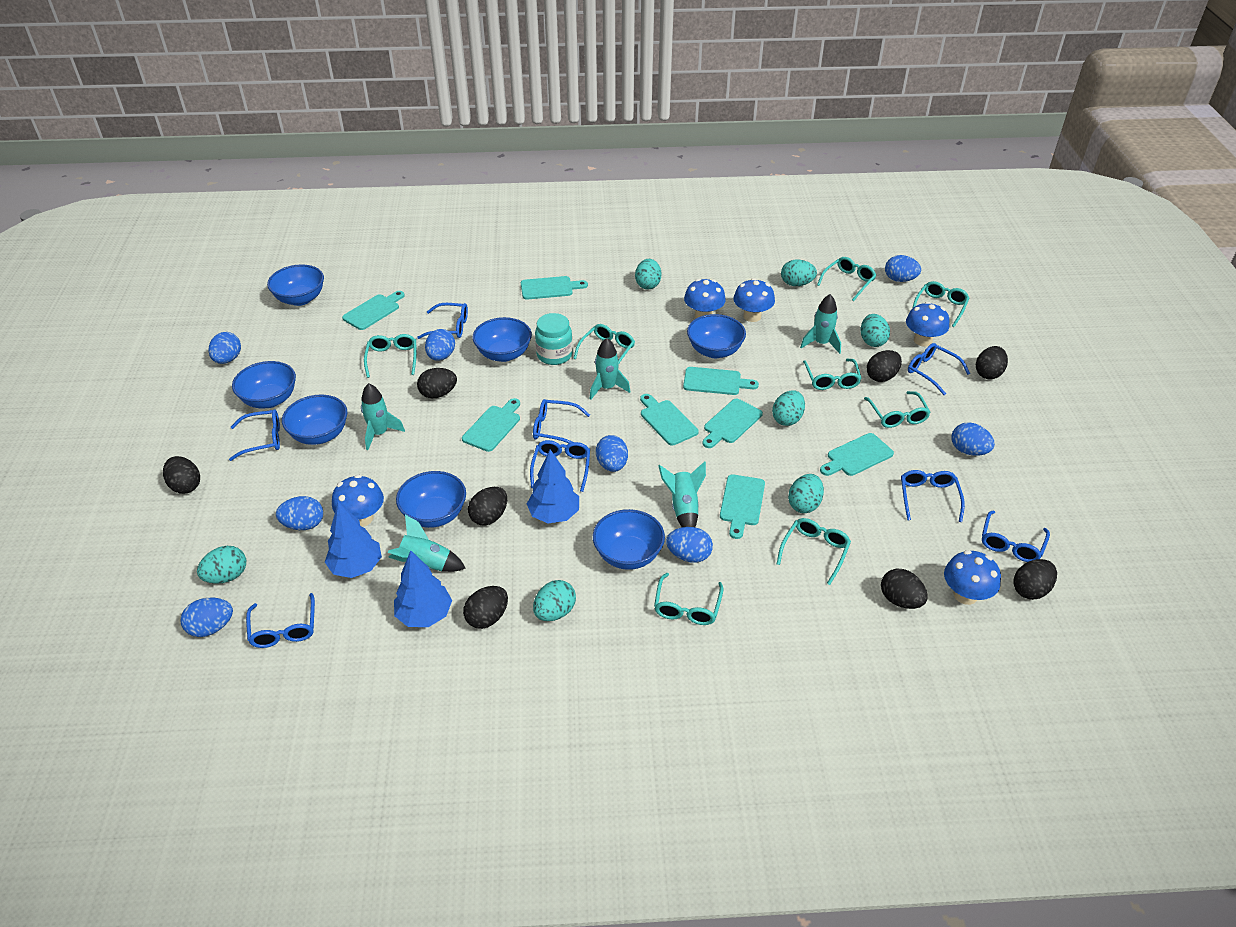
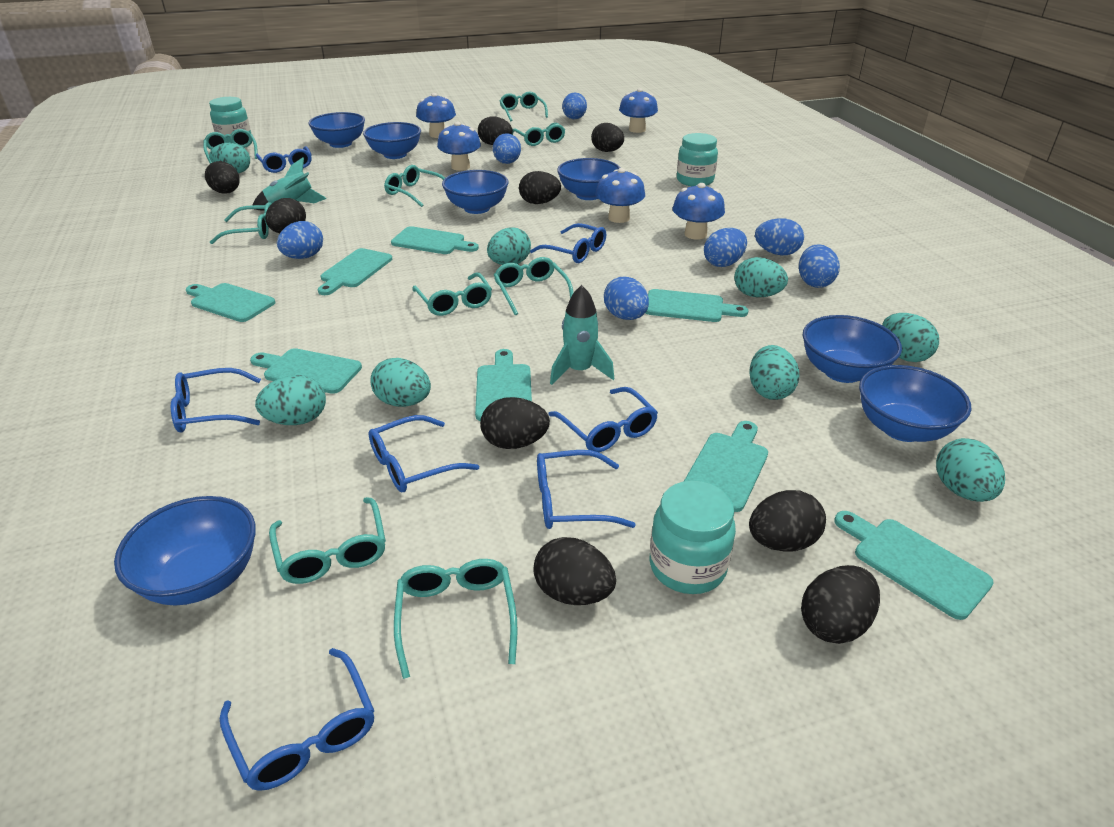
black egg: 8 -> 9
blue egg: 8 -> 7
blue glasses: 8 -> 7
blue tree: 3 -> 0
turquoise egg: 7 -> 8
turquoise glasses: 8 -> 9
turquoise jar: 1 -> 3
turquoise rocket: 5 -> 2

